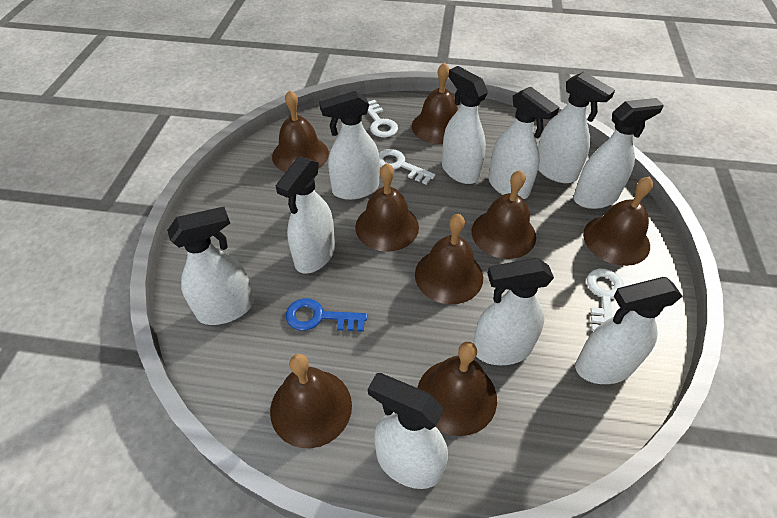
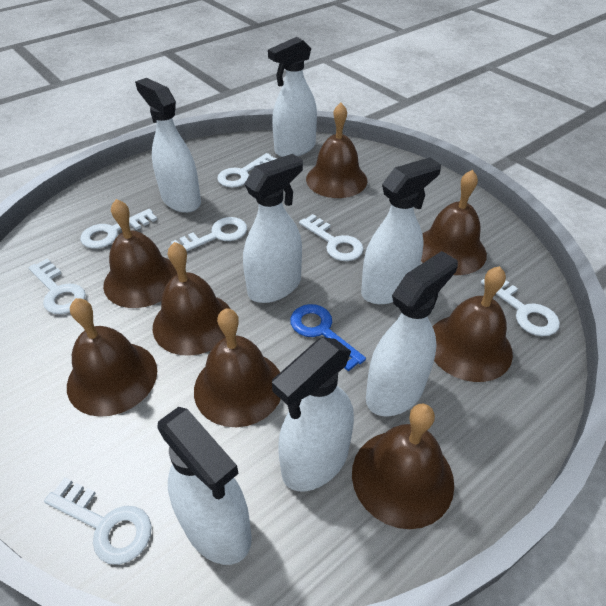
white key: 3 -> 7
white spray bottle: 10 -> 7

